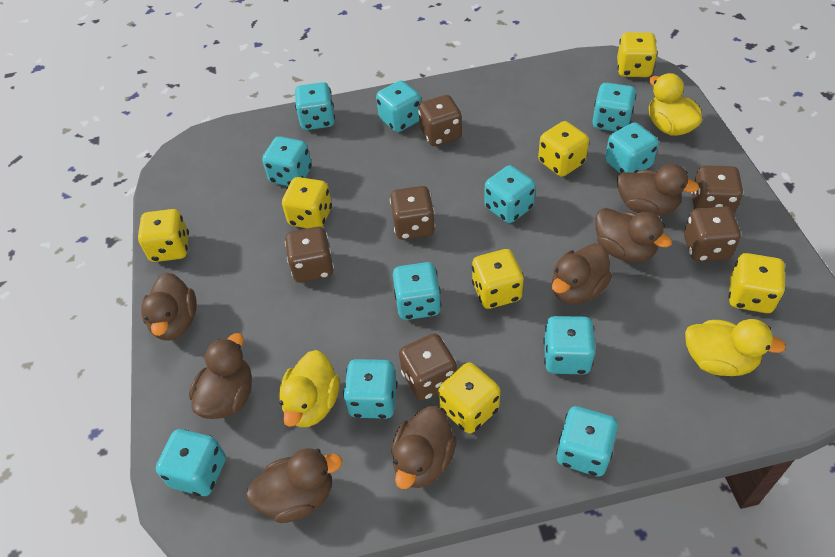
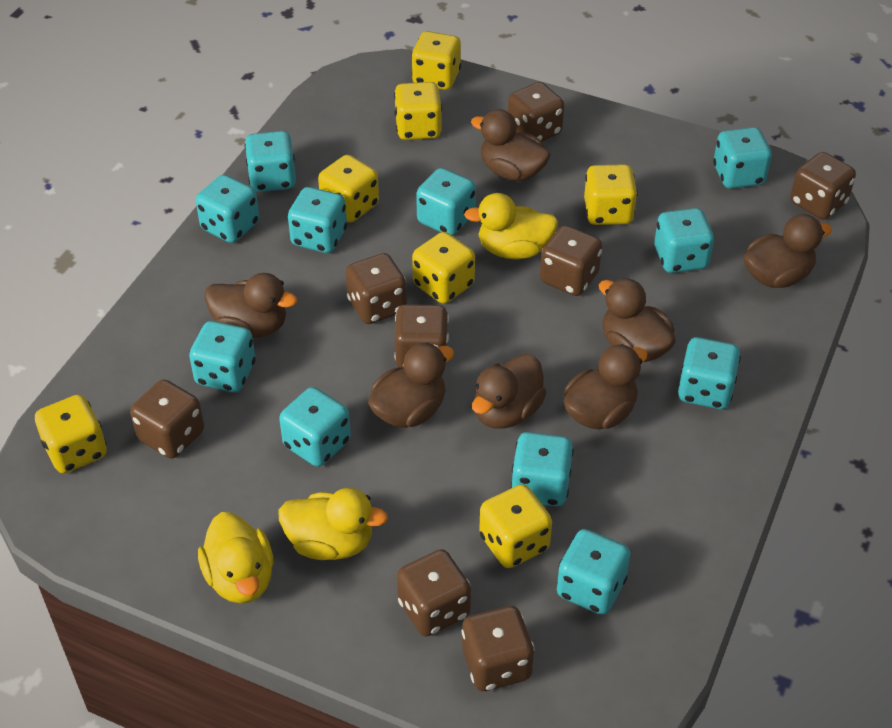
brown dice: 6 -> 8

